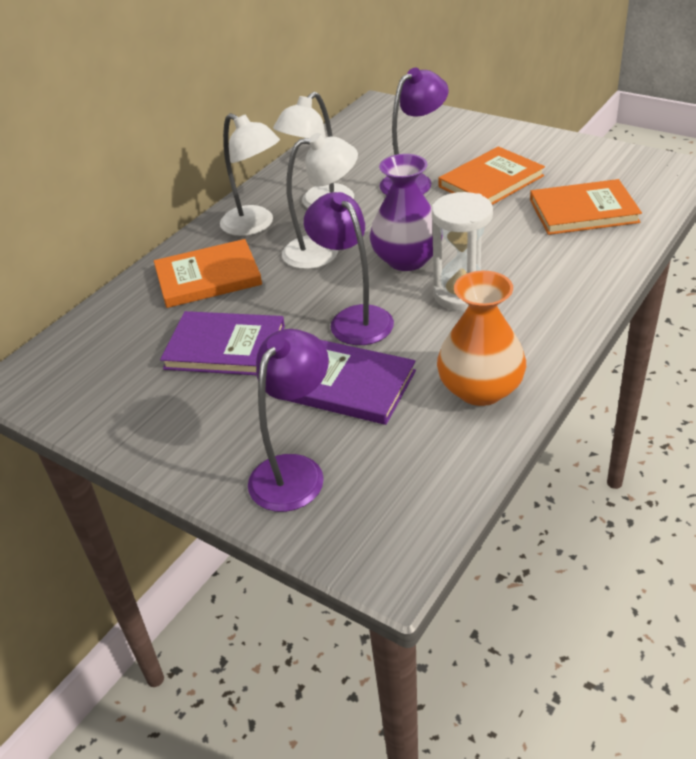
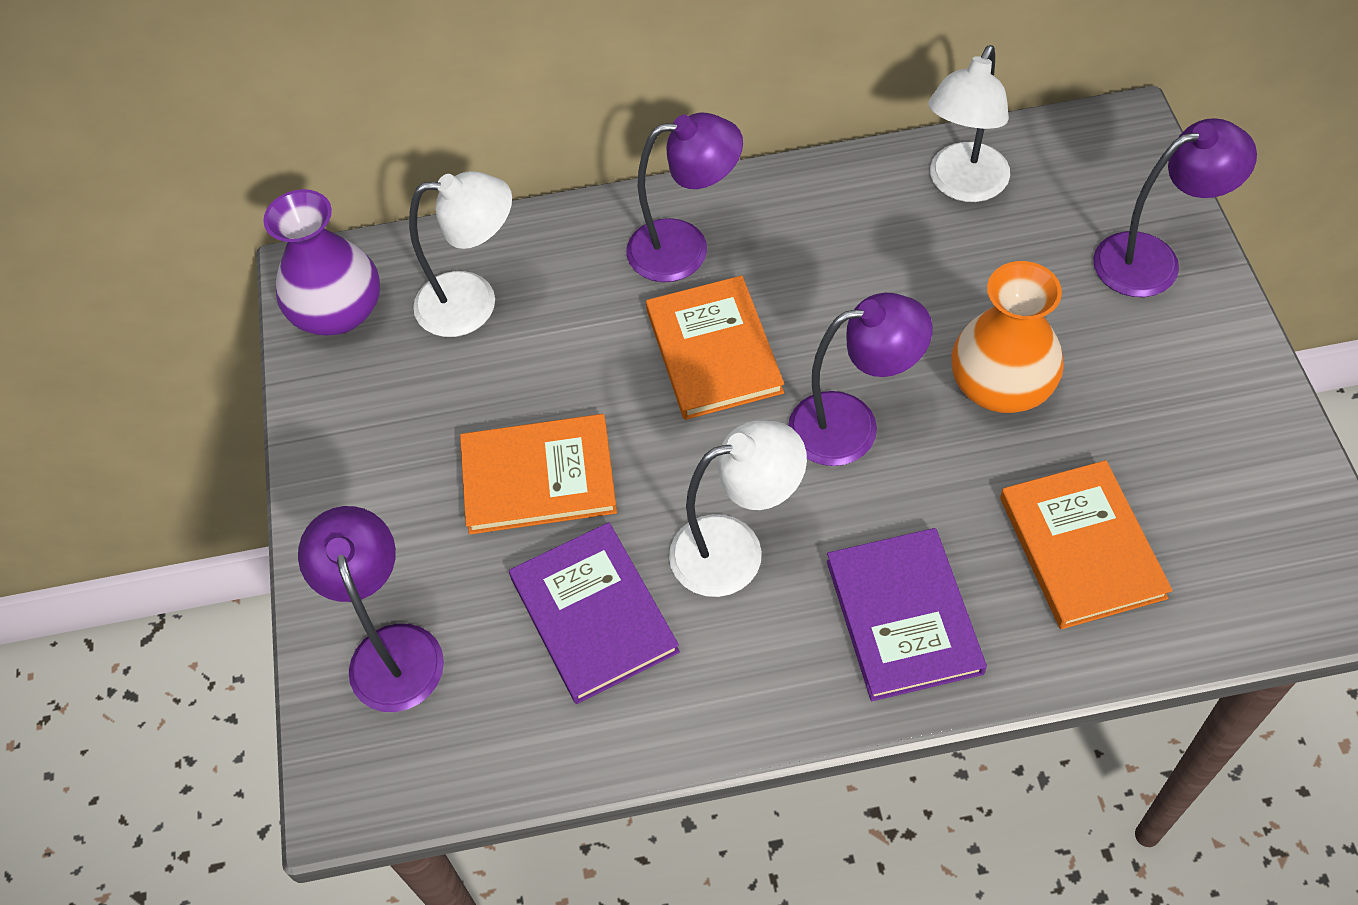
purple lamp: 3 -> 4
white hourglass: 1 -> 0

